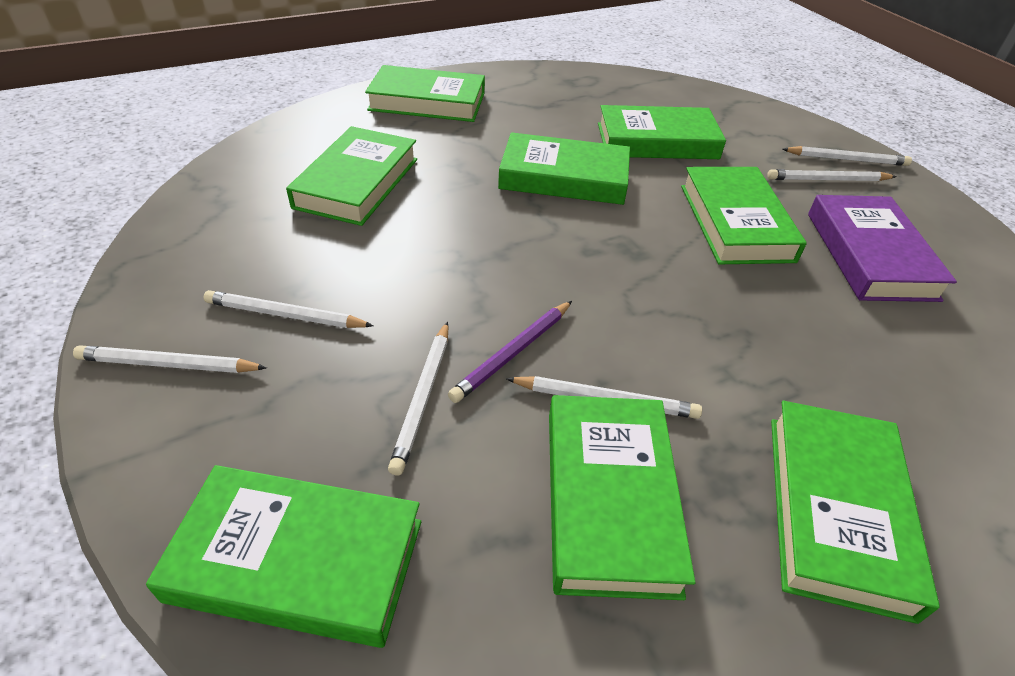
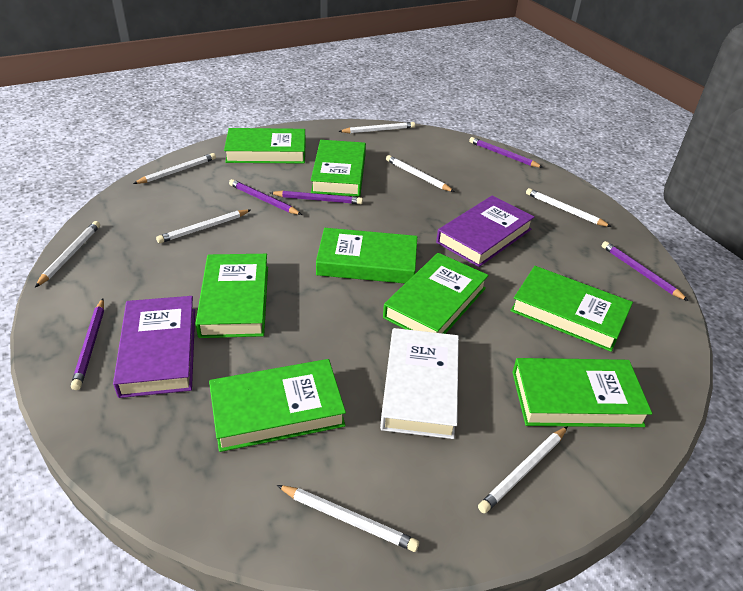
purple book: 1 -> 2
purple pencil: 1 -> 5
white book: 0 -> 1
white pencil: 6 -> 8

